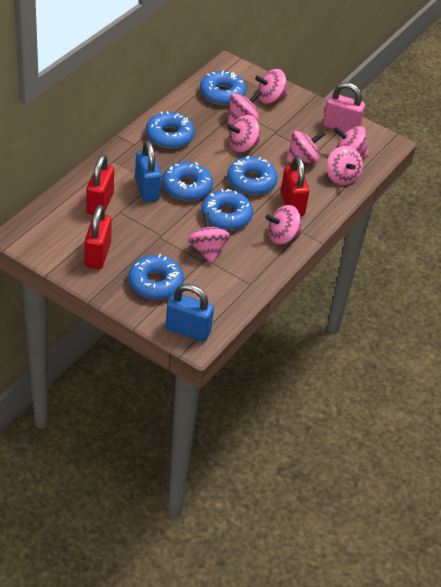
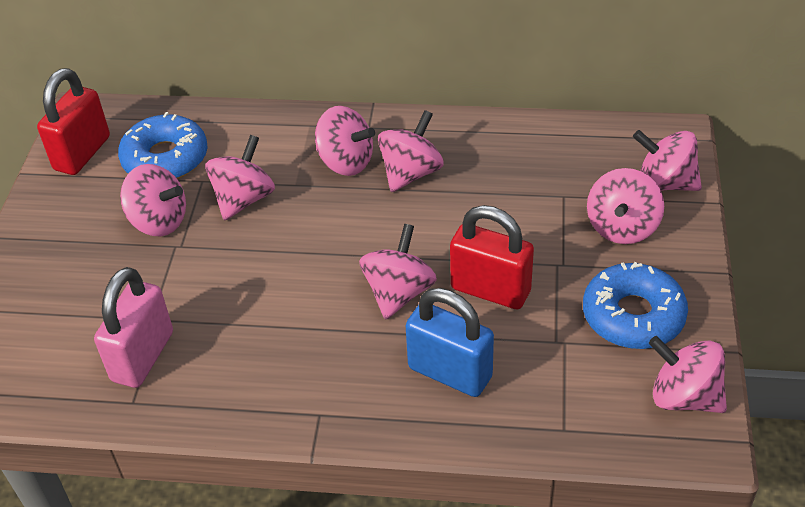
blue donut: 6 -> 2
blue padlock: 2 -> 1
red padlock: 3 -> 2

